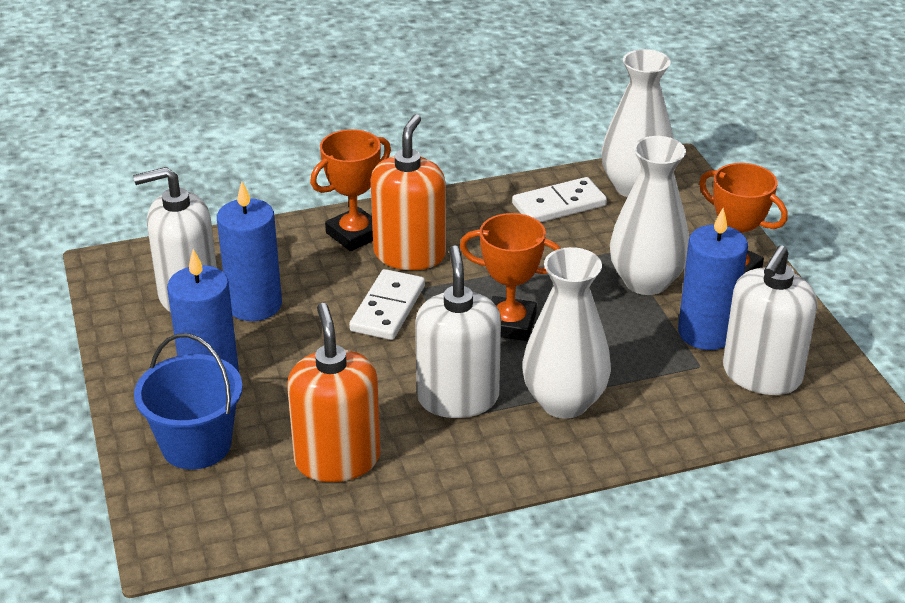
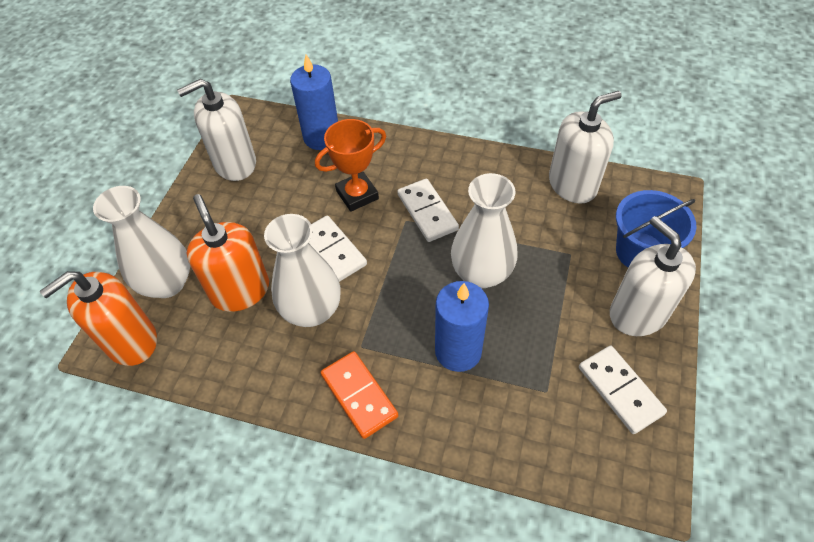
blue candle: 3 -> 2
orange domino: 0 -> 1
orange trophy: 3 -> 1
white domino: 2 -> 3

